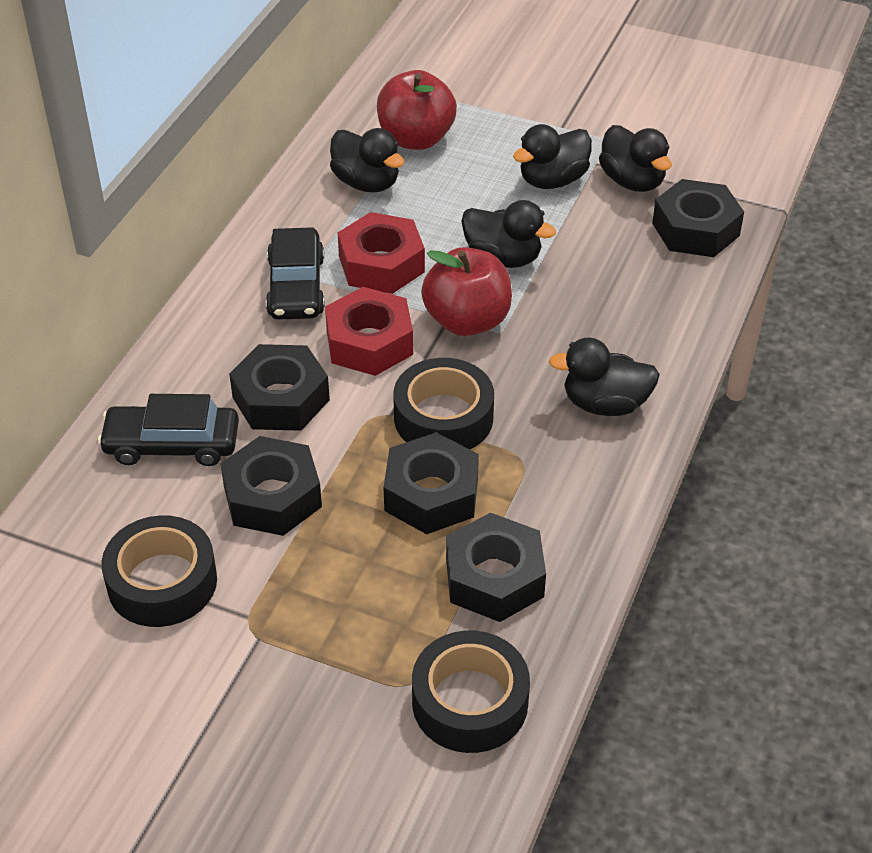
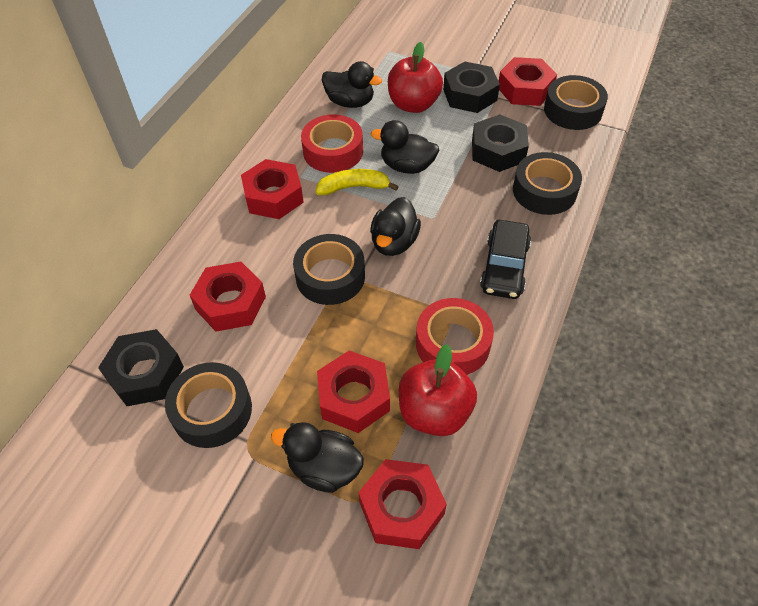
black car: 2 -> 1
black duck: 5 -> 4
black nut: 5 -> 3
black tape: 3 -> 4
red nut: 2 -> 5
red tape: 0 -> 2
yellow banana: 0 -> 1

